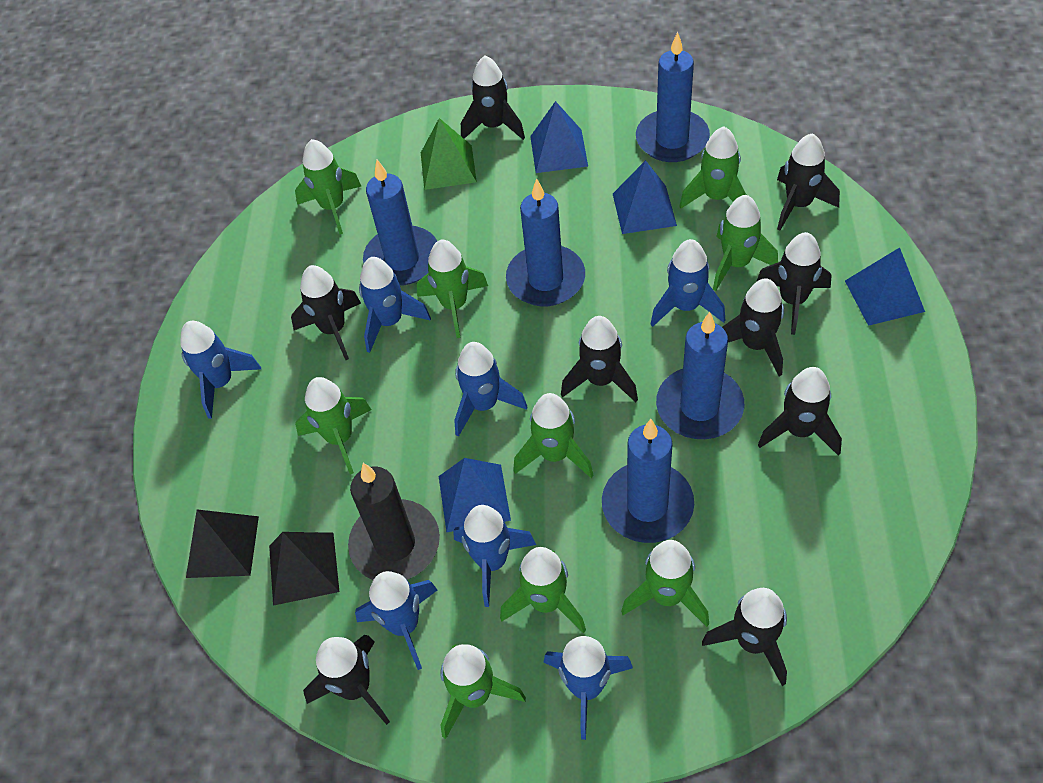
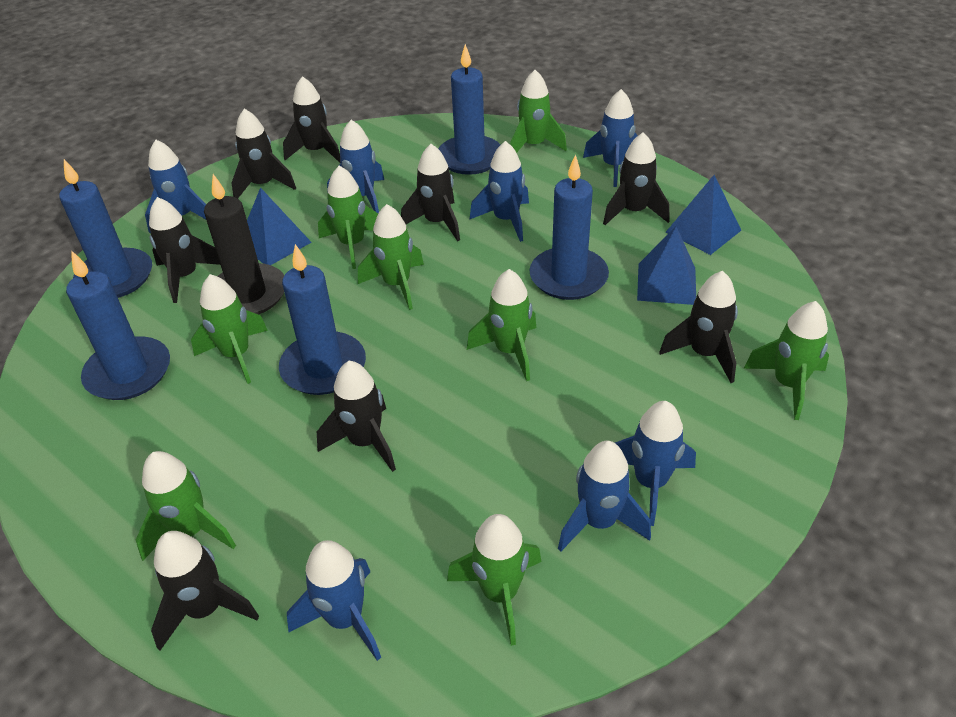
black pyramid: 2 -> 0
black rocket: 9 -> 8
blue pyramid: 4 -> 3
green pyramid: 1 -> 0
green rocket: 9 -> 8

